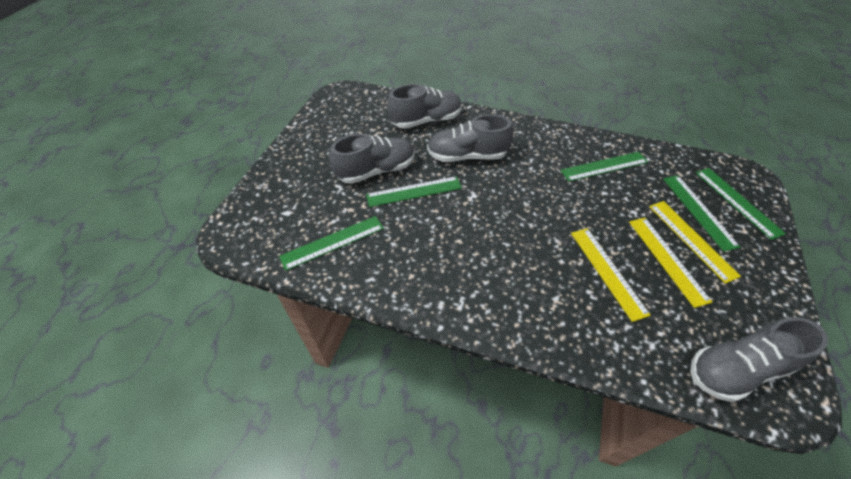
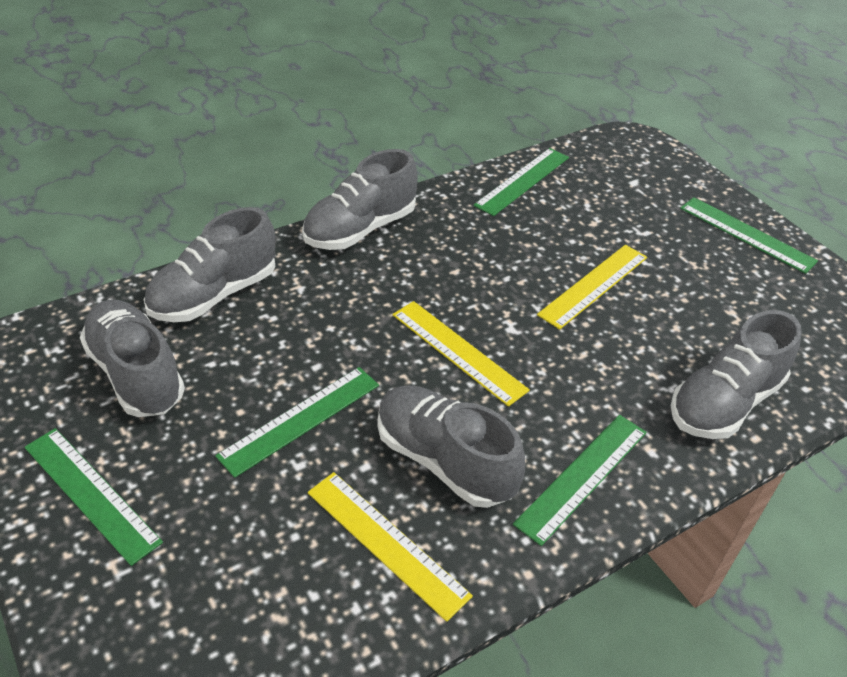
grey shoe: 4 -> 5

